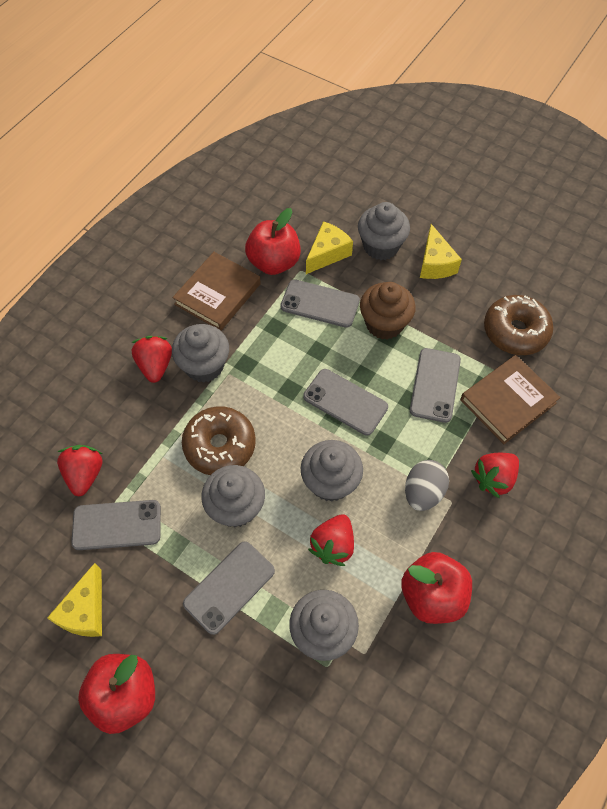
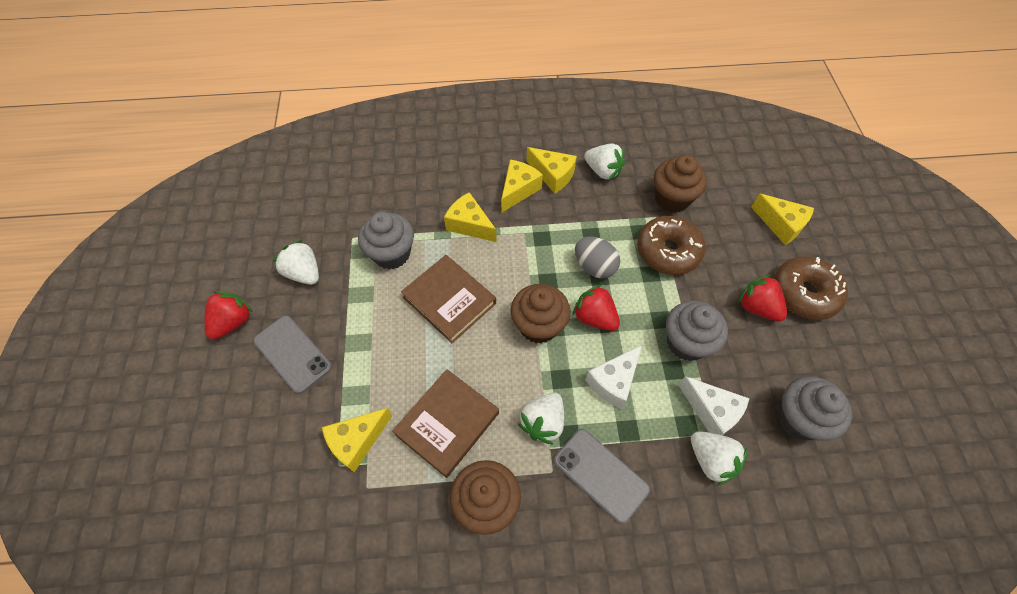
brown cupcake: 1 -> 3
grey cupcake: 5 -> 3
grey phone: 5 -> 2
red apple: 3 -> 0
red strawberry: 4 -> 3
white cheese: 0 -> 2
white strawberry: 0 -> 4
yellow cheese: 3 -> 5

